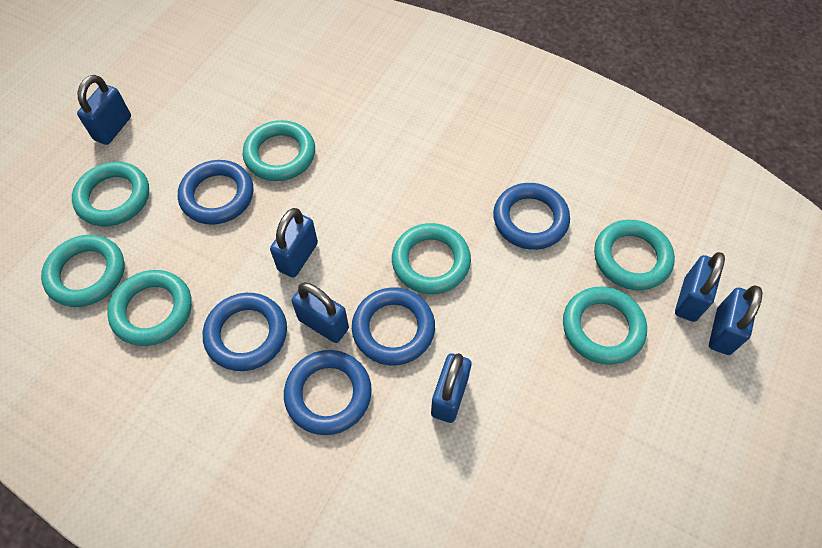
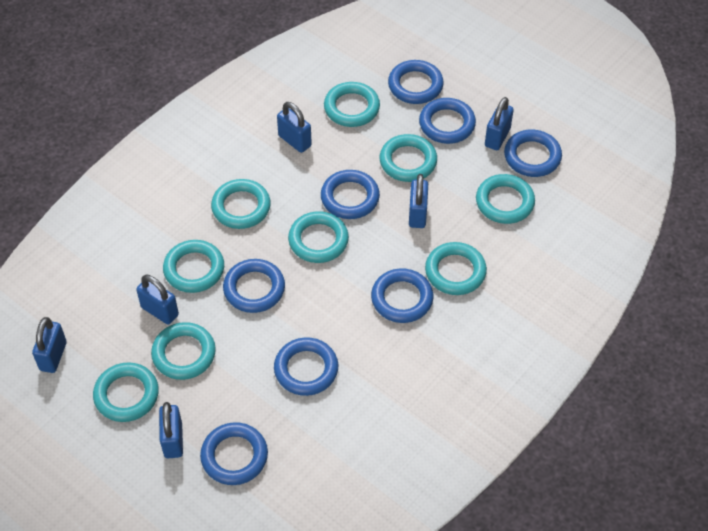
blue ring: 5 -> 8
turquoise ring: 7 -> 9

